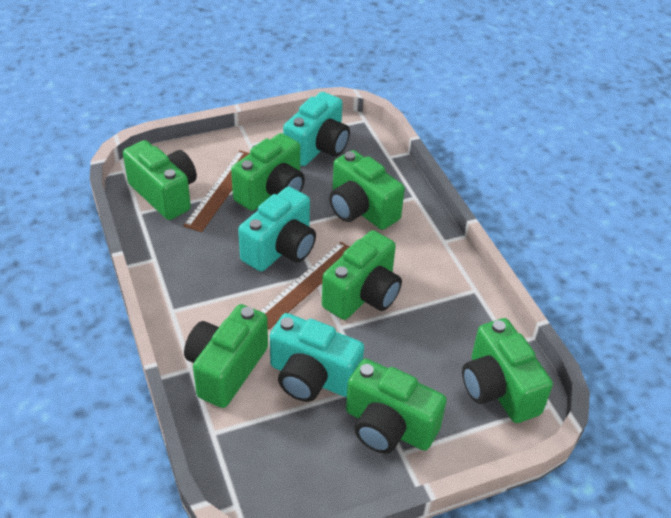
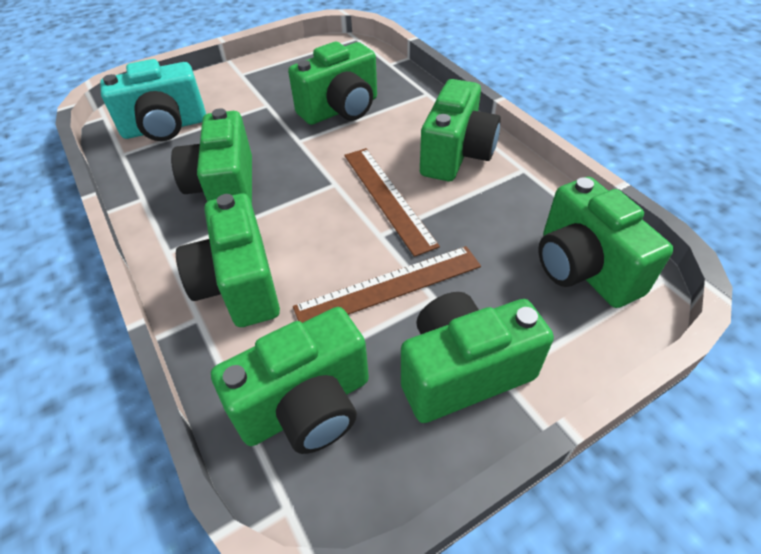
turquoise camera: 3 -> 1

